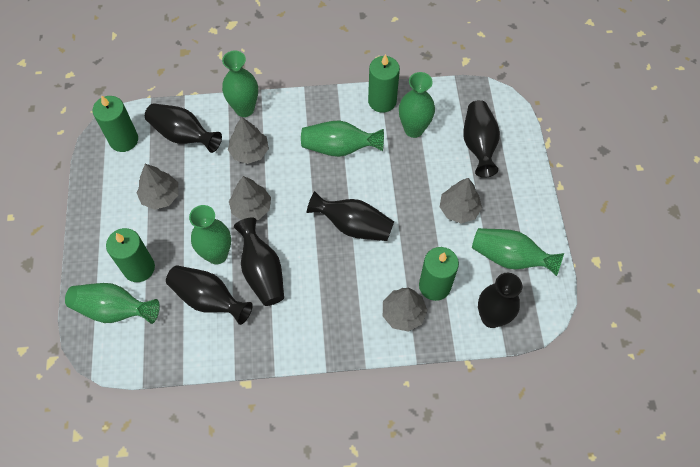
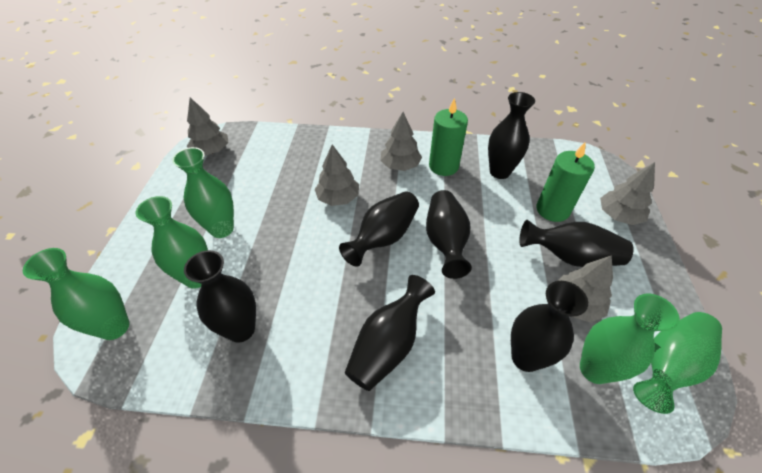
black vase: 6 -> 7
green candle: 4 -> 2
green vase: 6 -> 5

